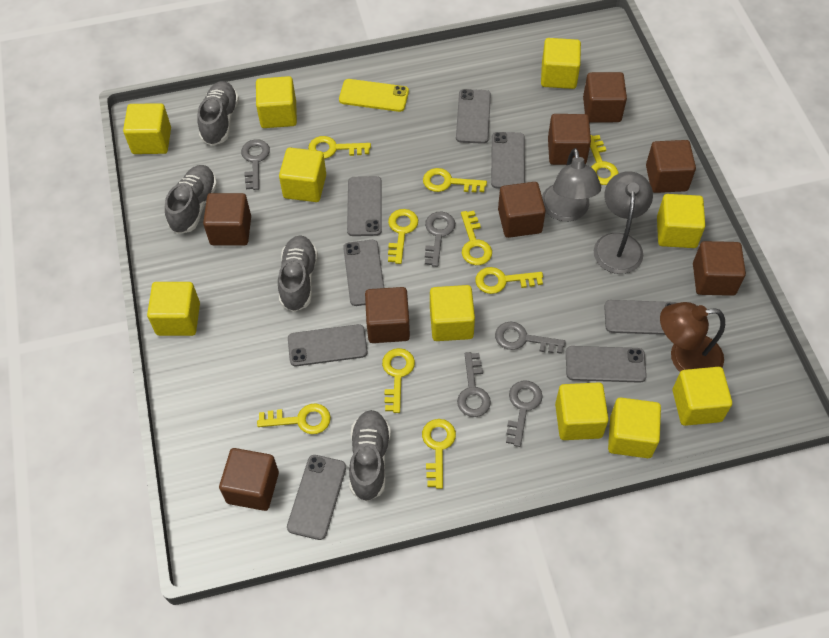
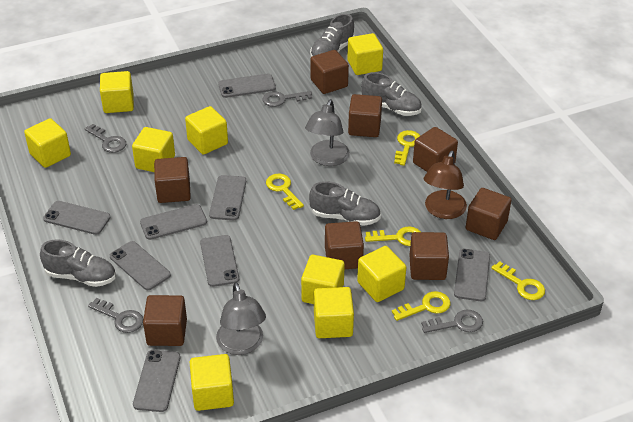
grey key: 5 -> 4
yellow cube: 10 -> 9
yellow key: 9 -> 5
yellow phone: 1 -> 0

